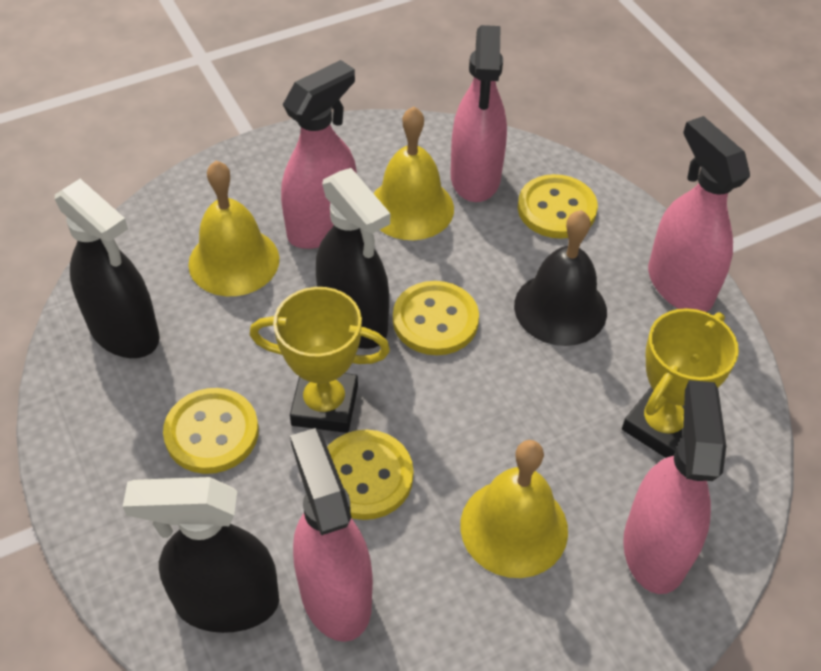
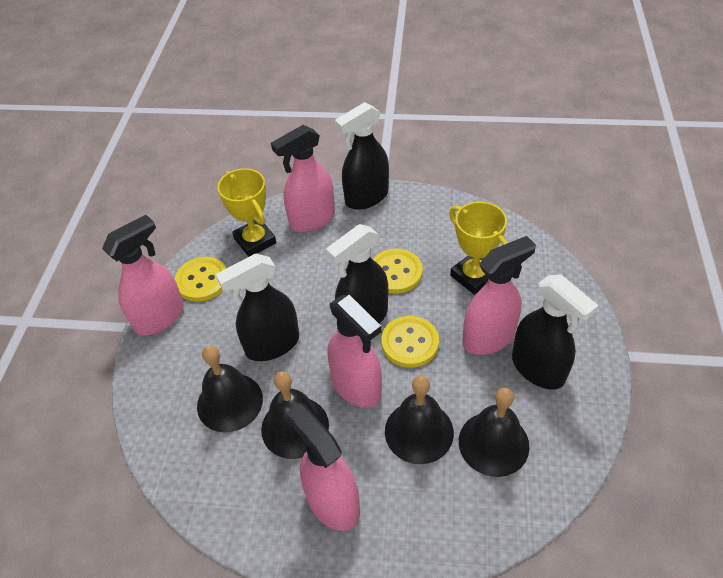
black bell: 1 -> 4
black spray bottle: 3 -> 4
yellow bell: 3 -> 0
yellow button: 4 -> 3

